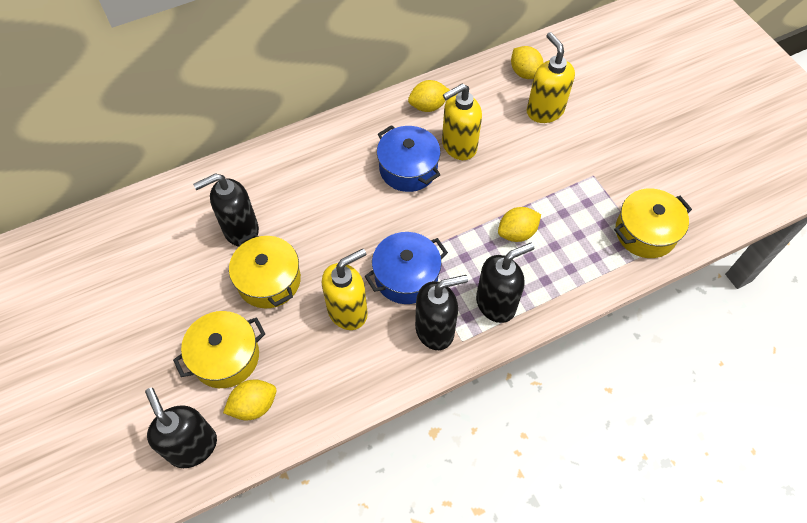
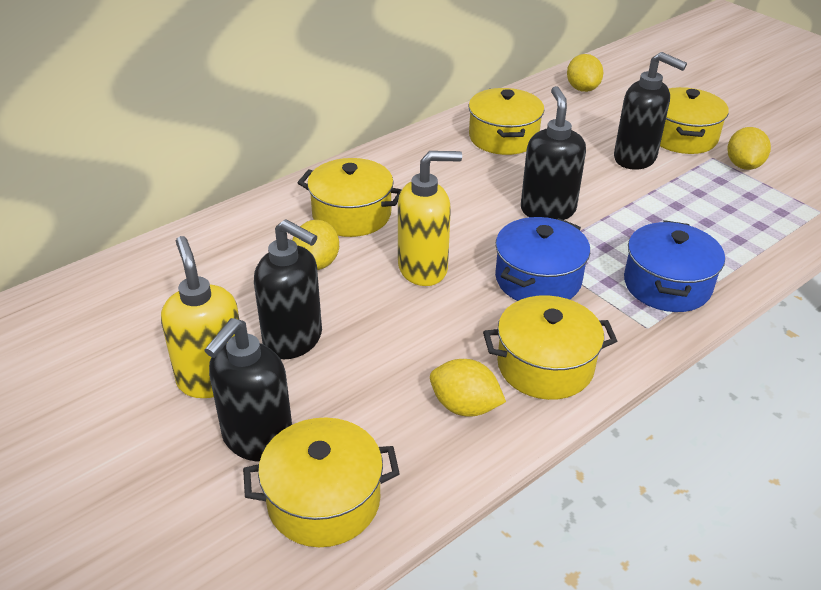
yellow pot: 3 -> 5
yellow soap dispenser: 3 -> 2

